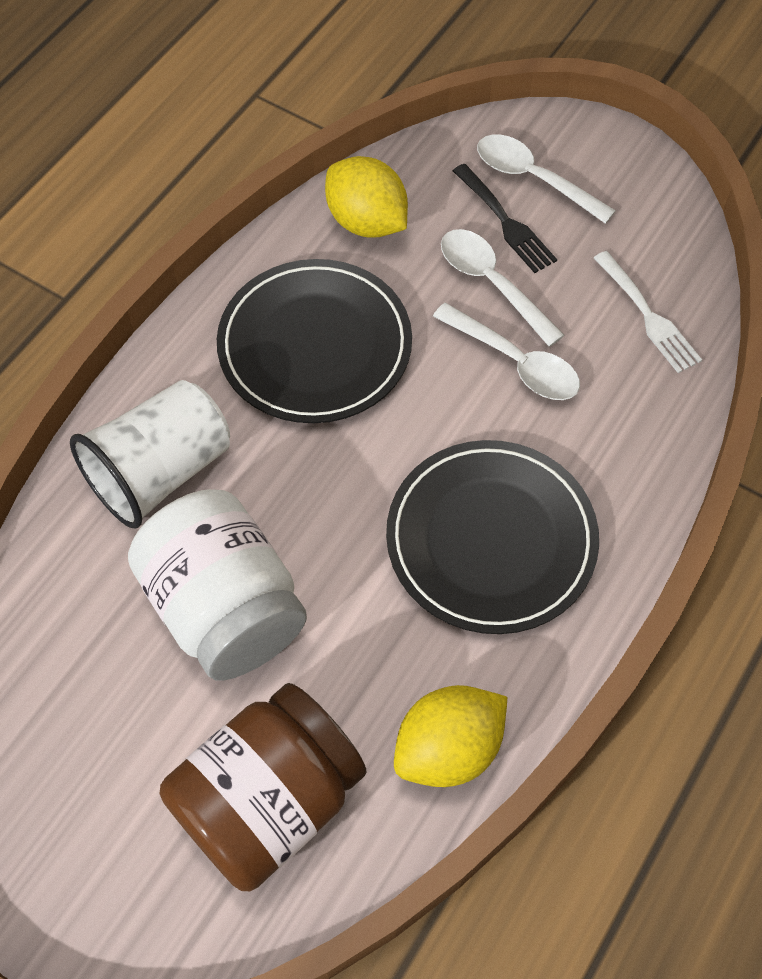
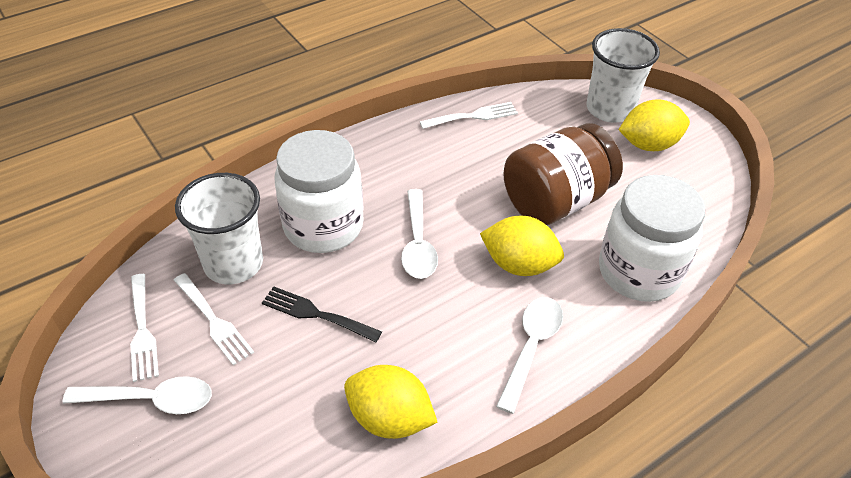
black plate: 2 -> 0
white cup: 1 -> 2
white fork: 1 -> 3
white jar: 1 -> 2
yellow lemon: 2 -> 3

